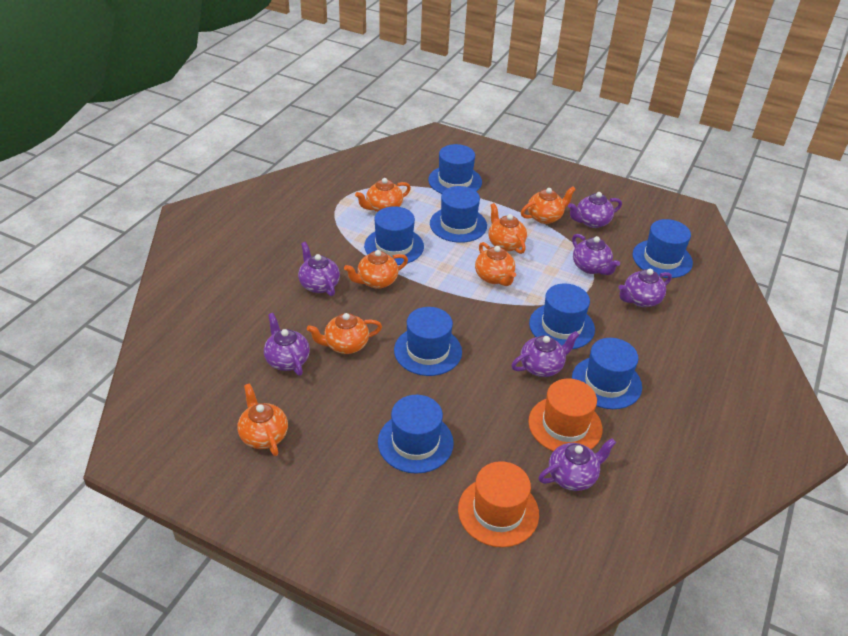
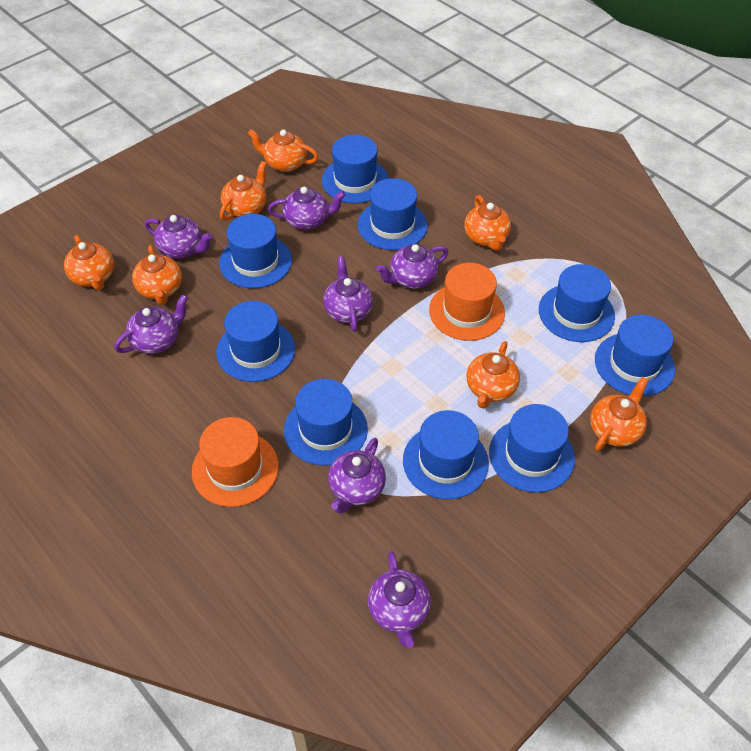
blue hat: 8 -> 9

